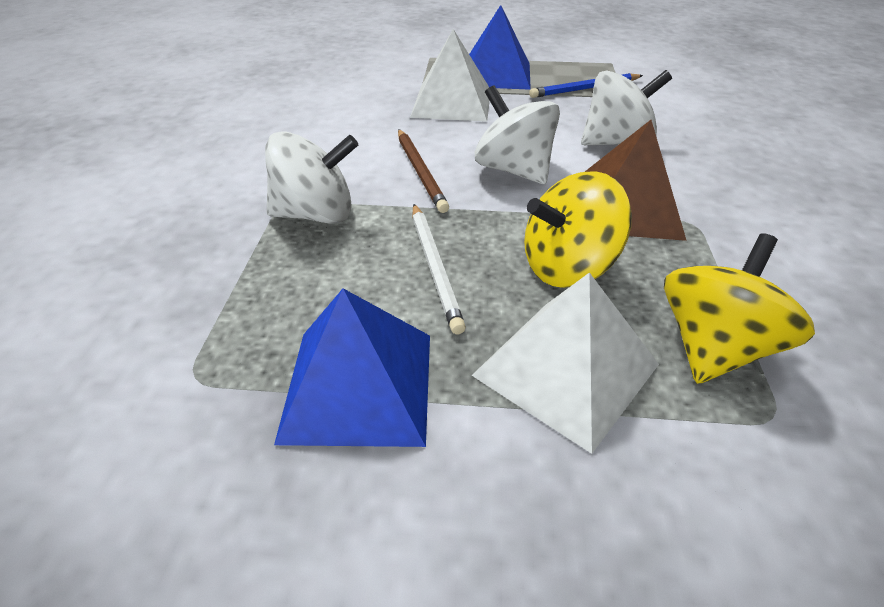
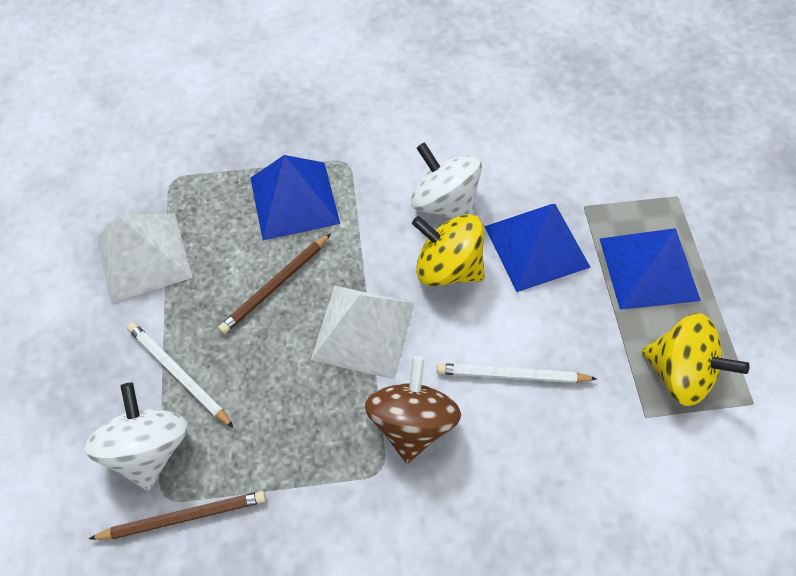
blue pencil: 1 -> 0
blue pyramid: 2 -> 3
brown pencil: 1 -> 2
brown pyramid: 1 -> 0
brown spinning top: 0 -> 1
white pencil: 1 -> 2
white spinning top: 3 -> 2

